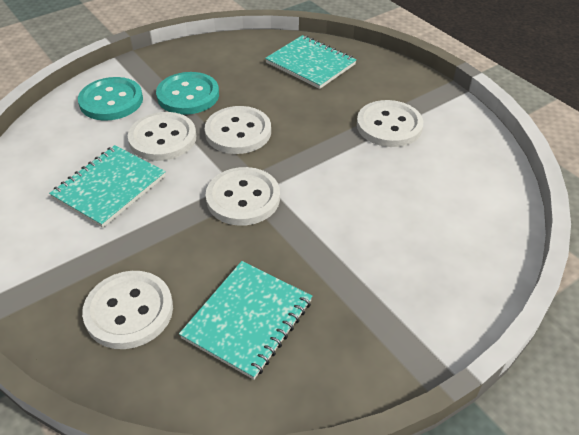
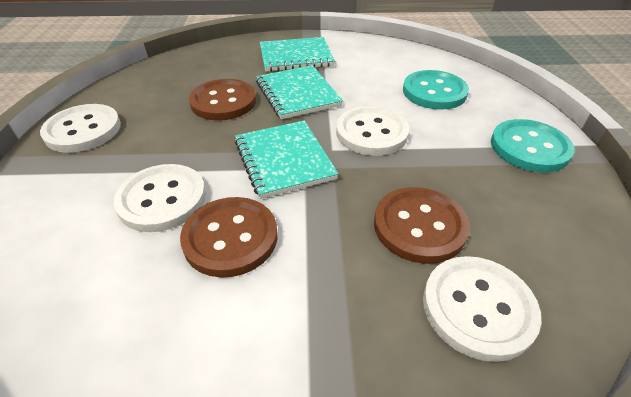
brown button: 0 -> 3
white button: 5 -> 4

